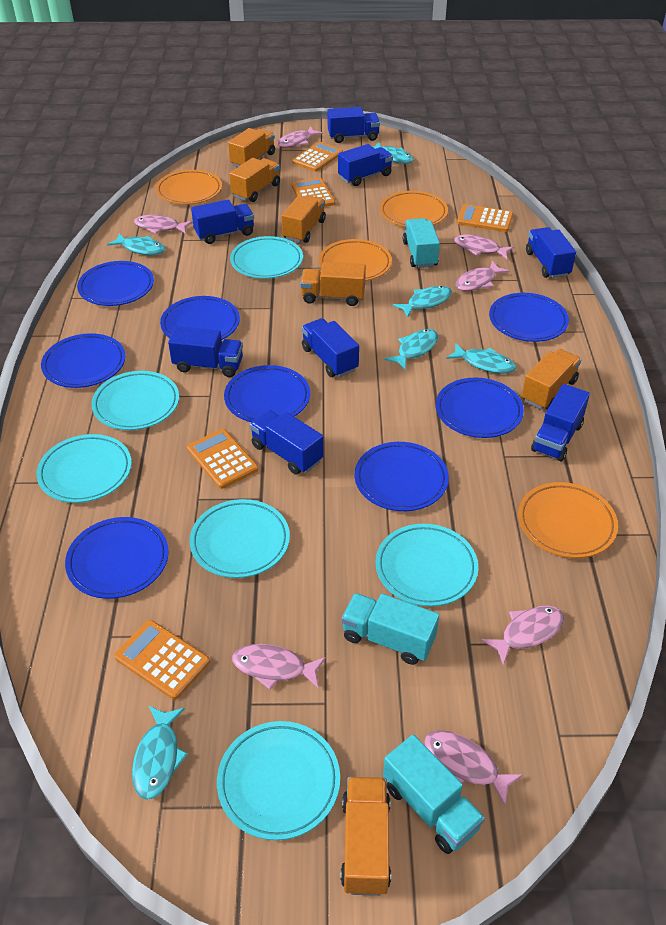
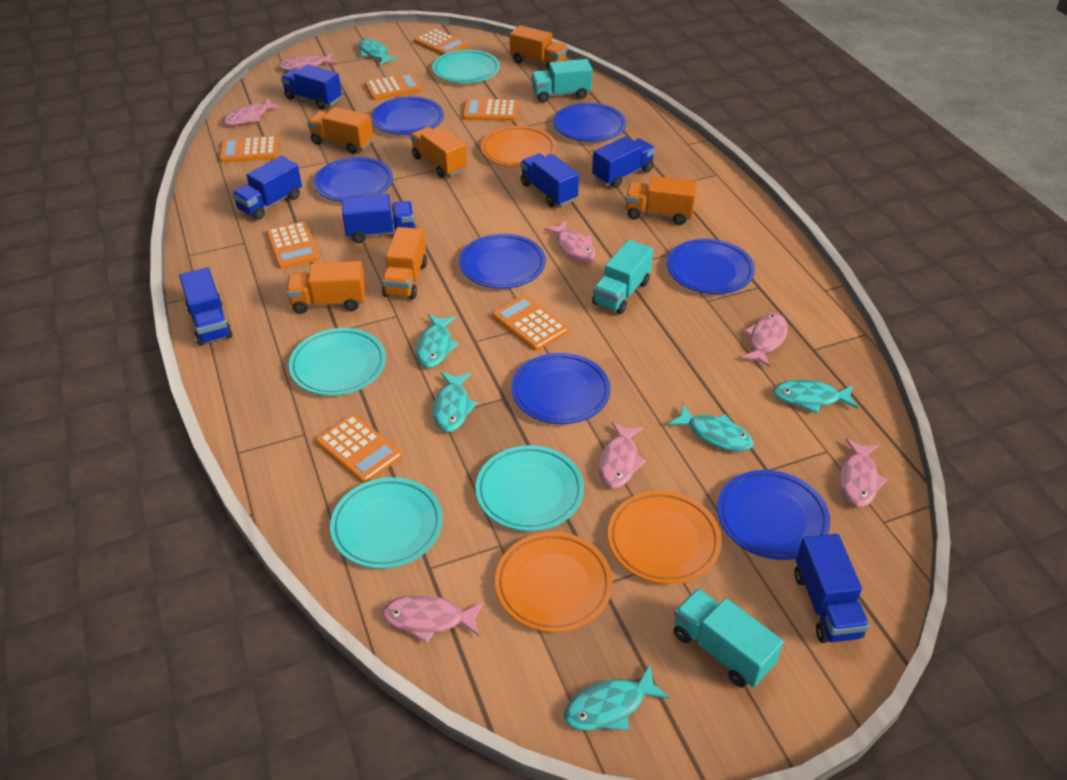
blue plate: 8 -> 7
blue truck: 8 -> 7
orange calculator: 5 -> 7
orange plate: 4 -> 3
turquoise plate: 6 -> 4

